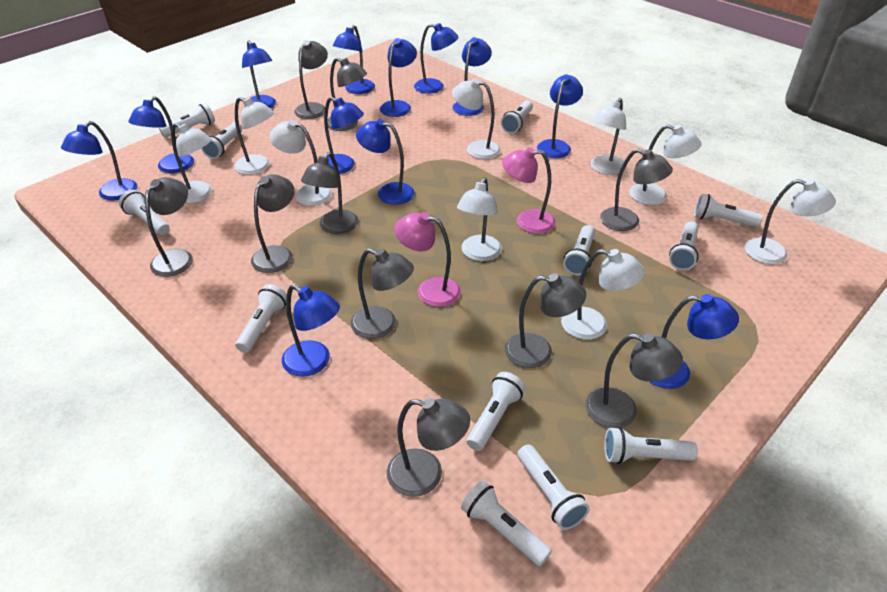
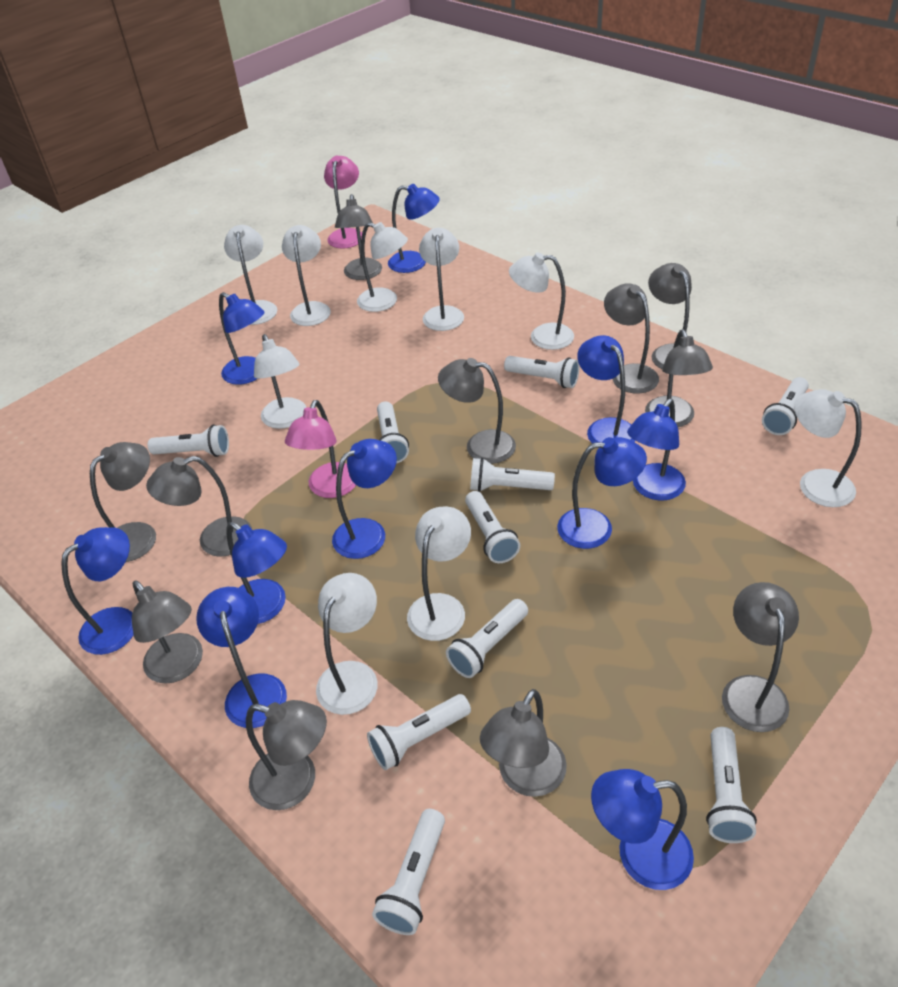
blue lamp: 12 -> 10
grey lamp: 10 -> 11
white flashlight: 12 -> 10

